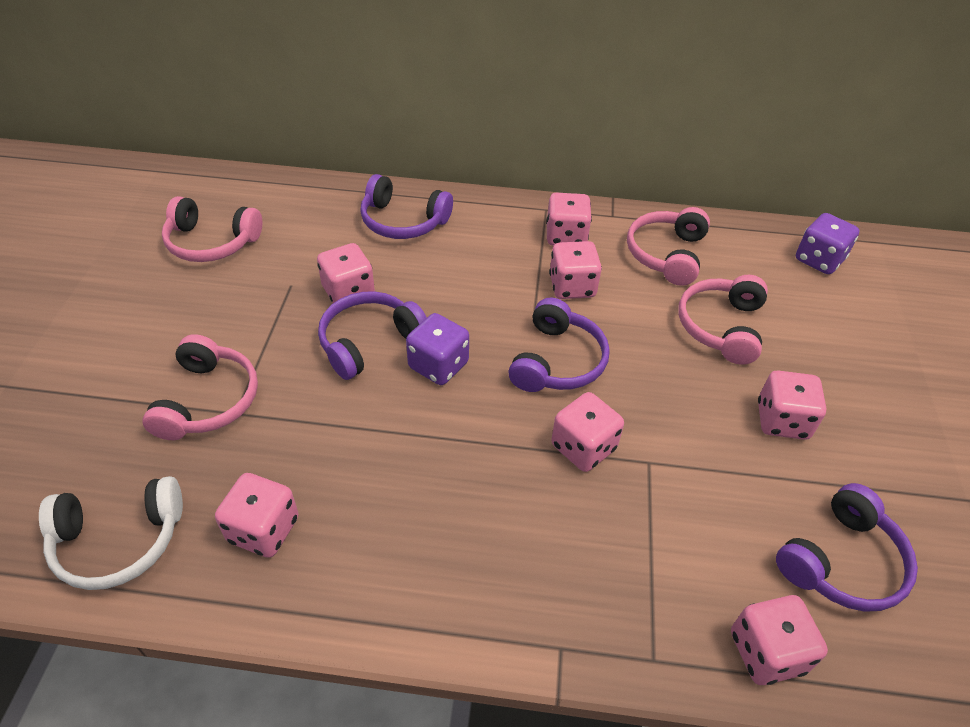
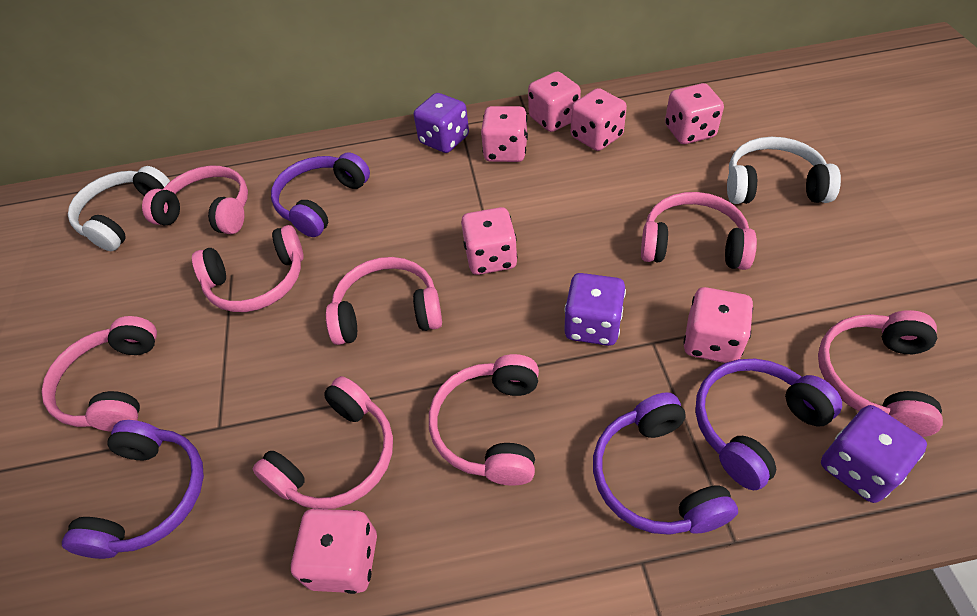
pink headphones: 4 -> 8
purple dice: 2 -> 3
white headphones: 1 -> 2

